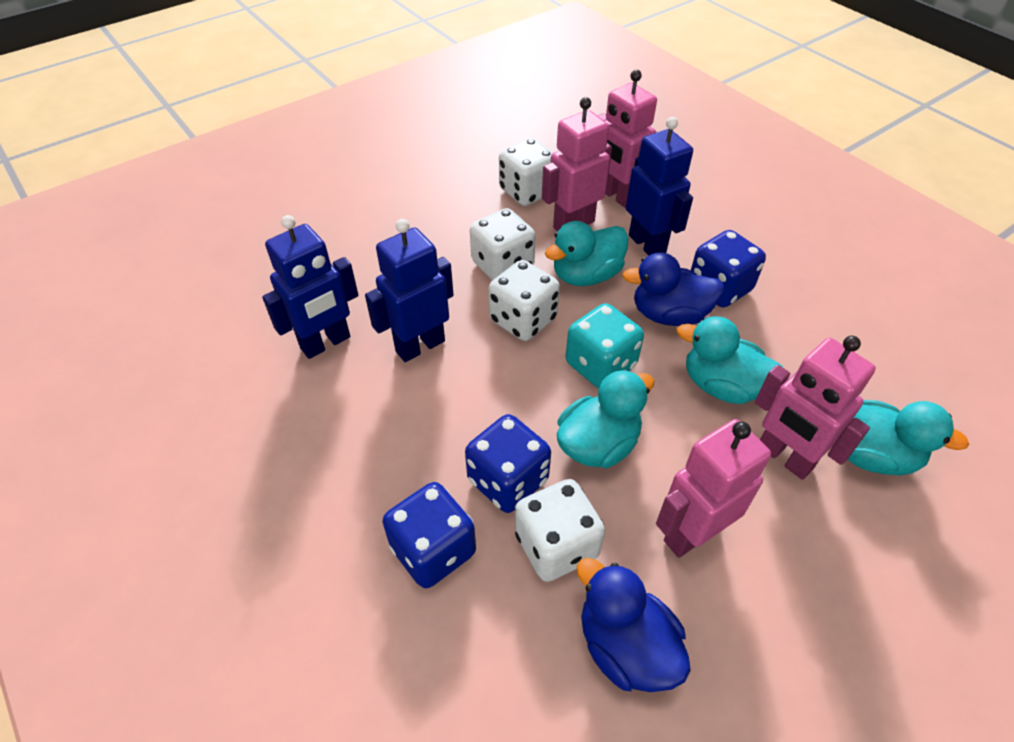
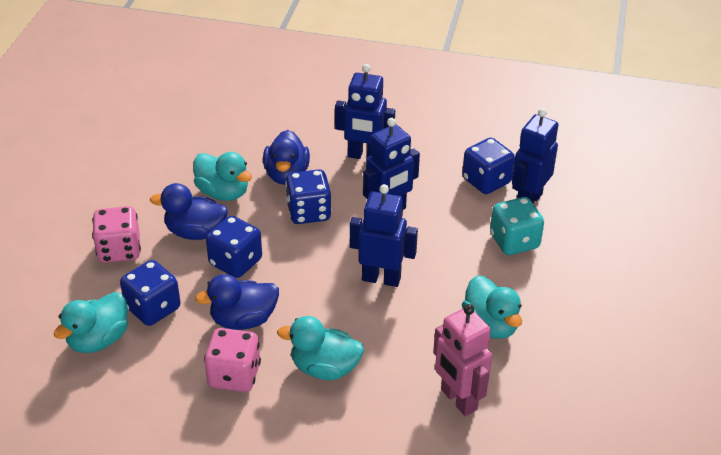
blue dice: 3 -> 4
blue duck: 2 -> 3
blue robot: 3 -> 4
pink dice: 0 -> 2
pink robot: 4 -> 1
white dice: 4 -> 0

